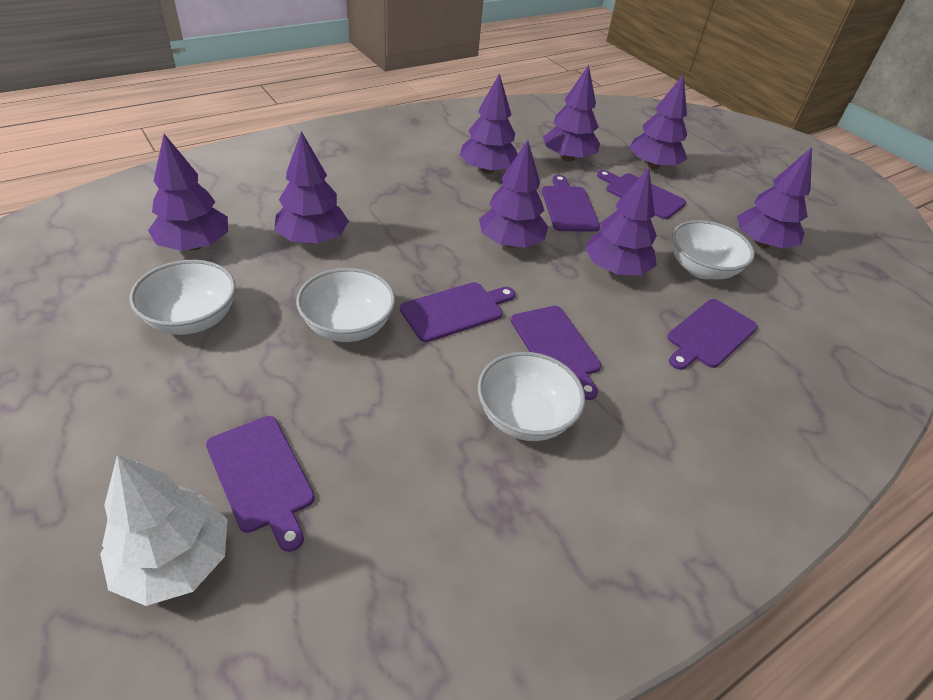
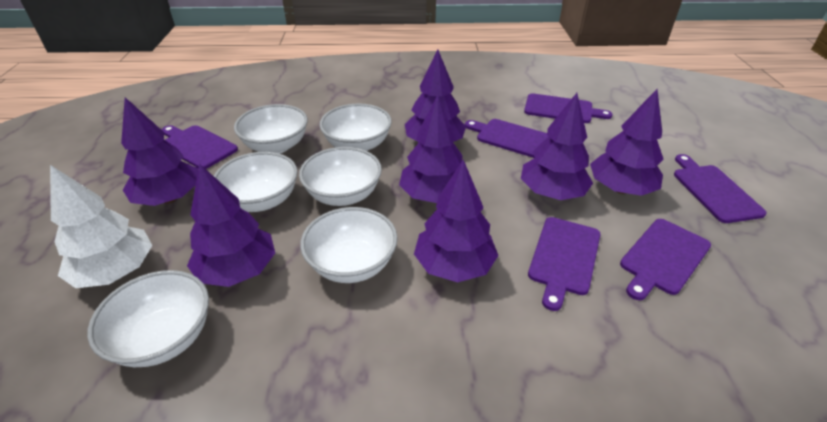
purple tree: 8 -> 7
white bowl: 4 -> 6

